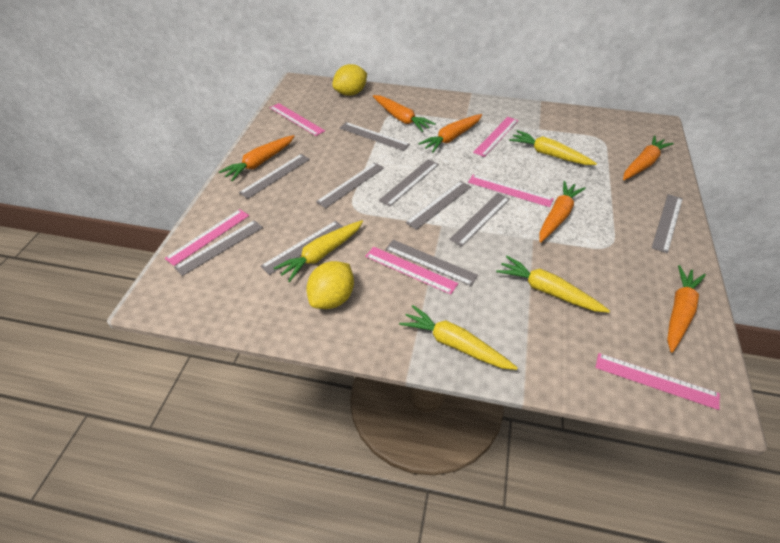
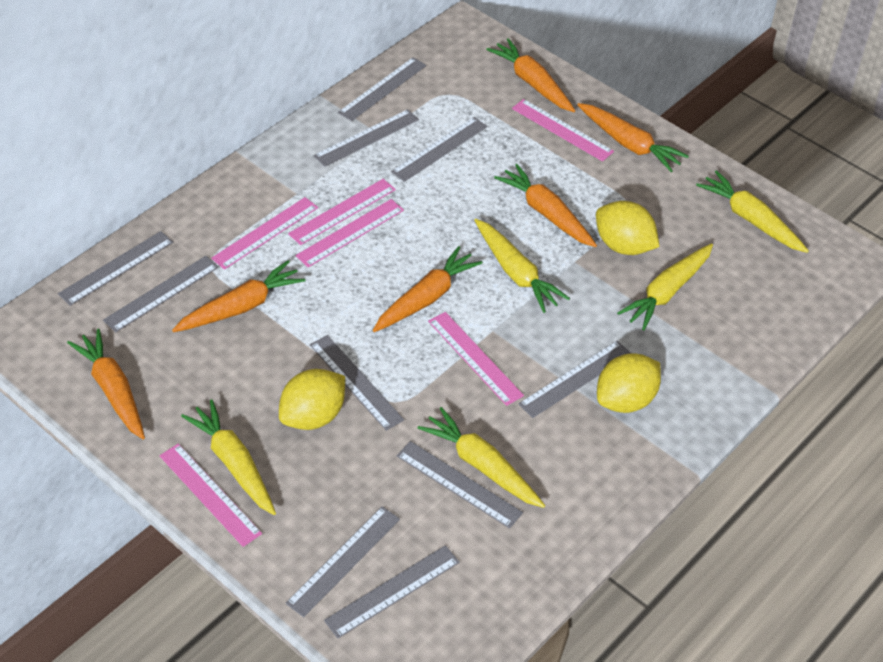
yellow carrot: 4 -> 5
yellow lemon: 2 -> 3

